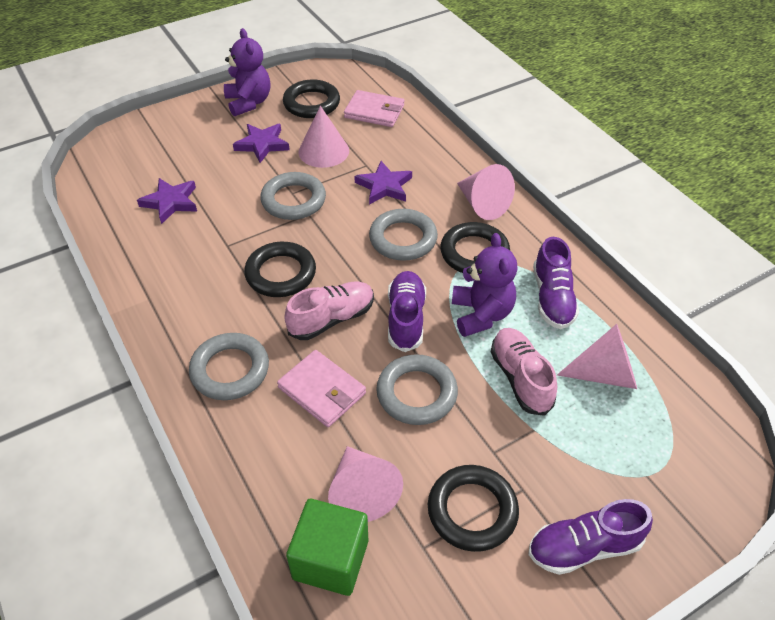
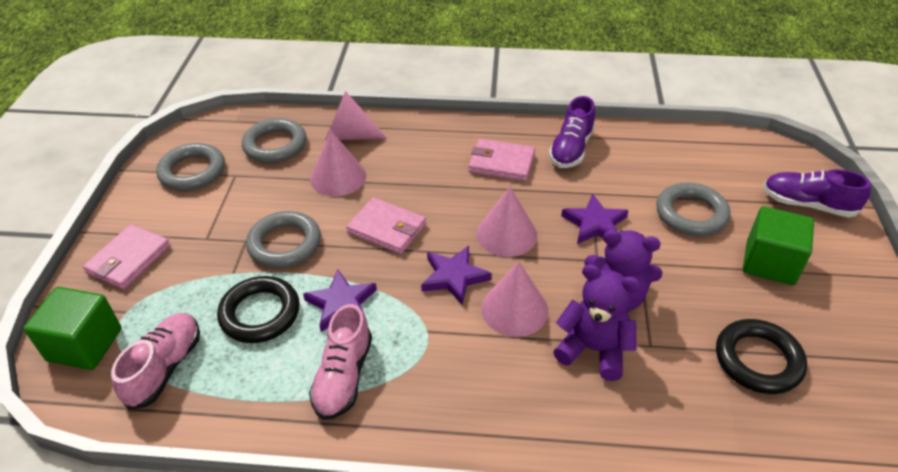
black ring: 4 -> 2
green cube: 1 -> 2
pink wallet: 2 -> 3
purple shoe: 3 -> 2

